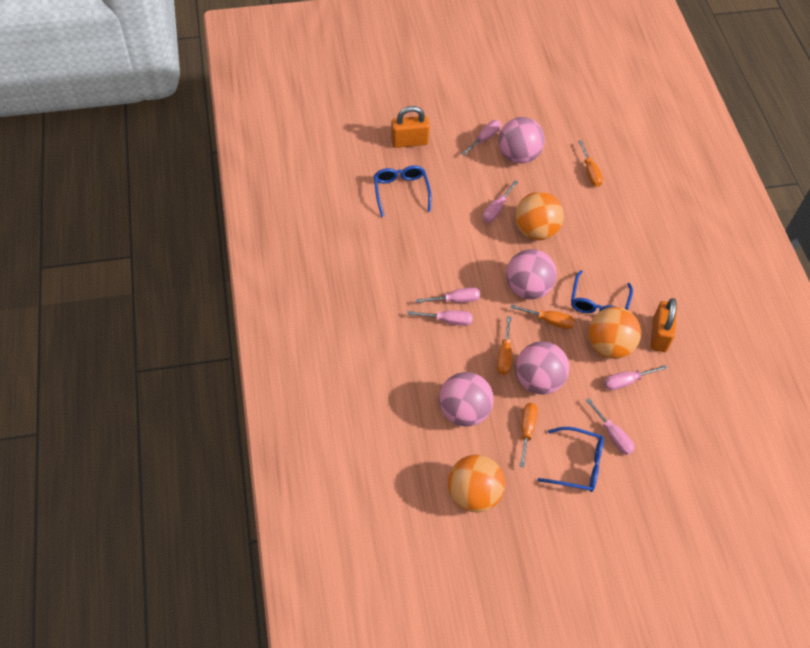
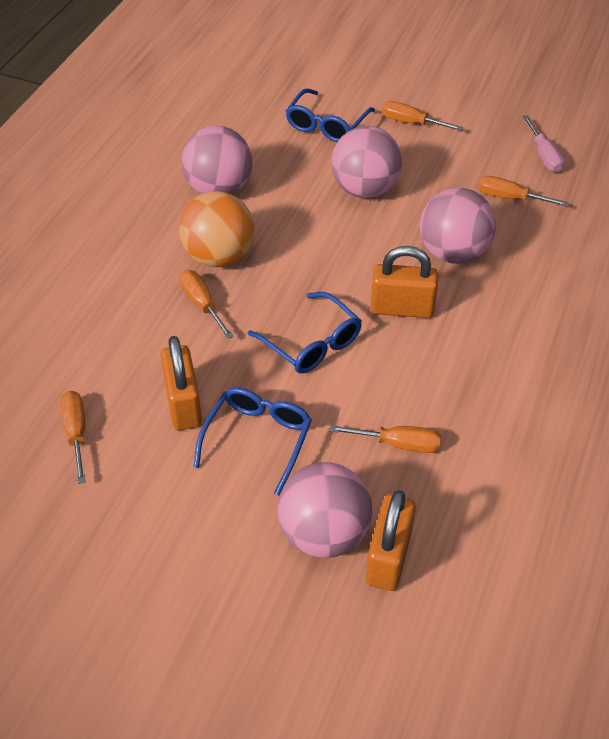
orange ball: 3 -> 1
orange padlock: 2 -> 3
orange screwdriver: 4 -> 5
pink screwdriver: 6 -> 1

